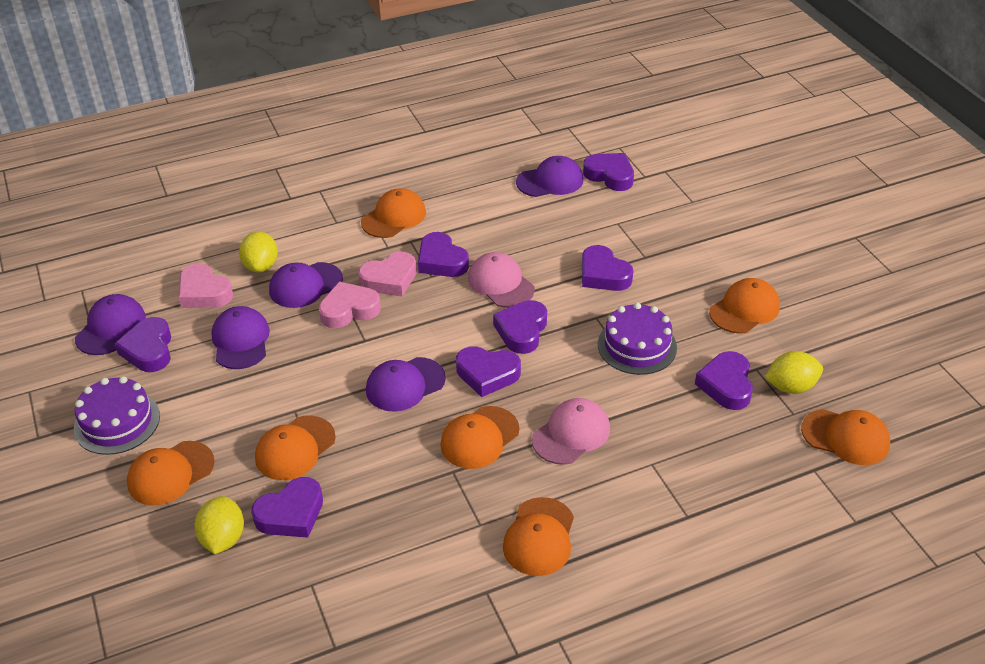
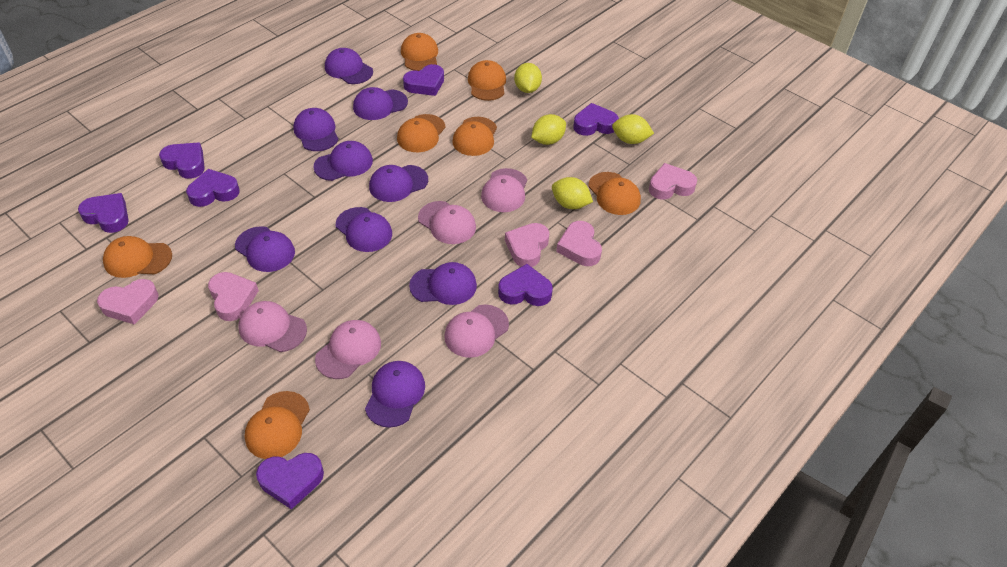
pink cap: 2 -> 5
pink heart: 3 -> 5
purple cake: 2 -> 0
purple cap: 5 -> 9
purple heart: 8 -> 7
yellow lemon: 3 -> 4

